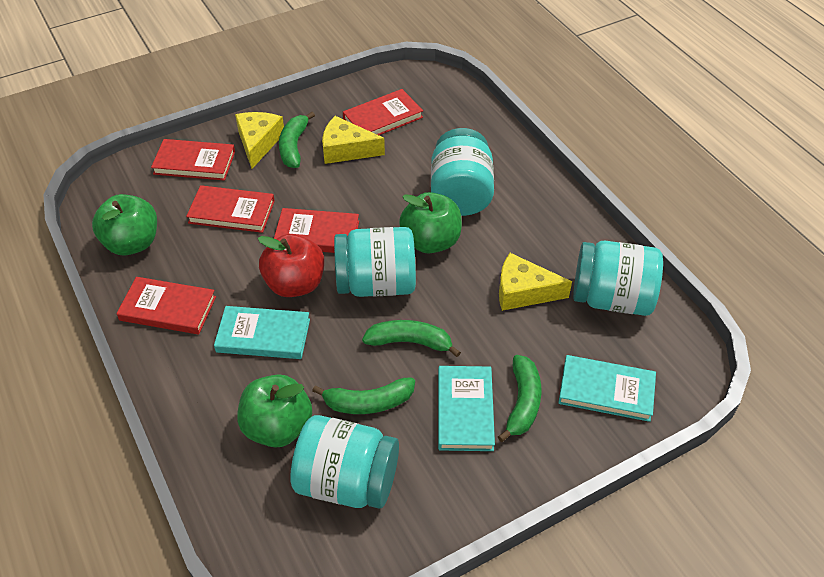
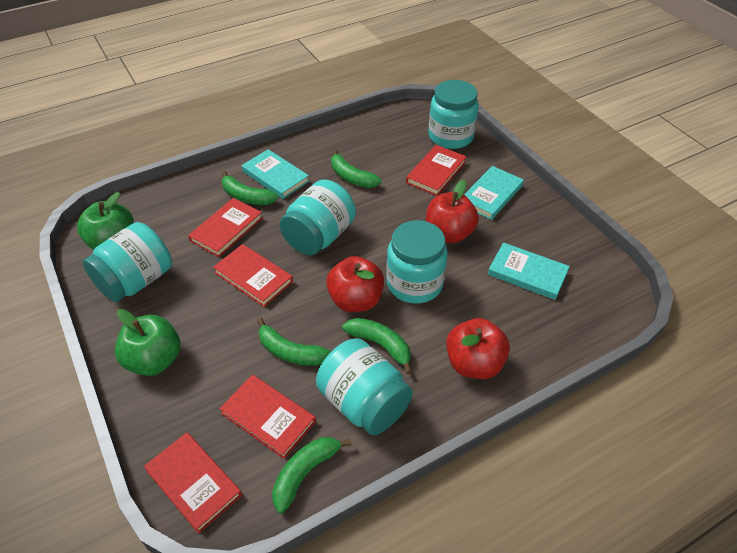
green apple: 3 -> 2
green banana: 4 -> 5
red apple: 1 -> 3
turquoise jar: 4 -> 5
yellow cheese: 3 -> 0

